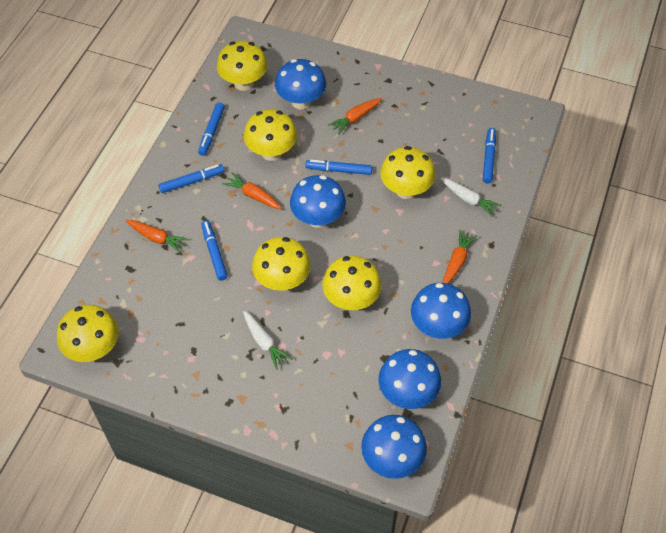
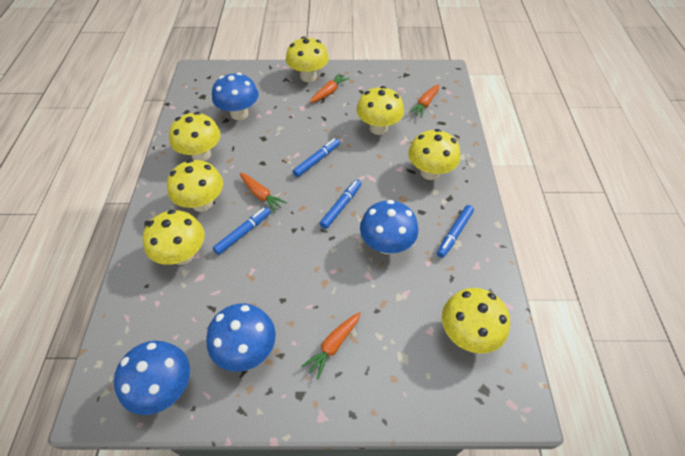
blue marker: 5 -> 4
blue mushroom: 5 -> 4
white carrot: 2 -> 0
yellow mushroom: 6 -> 7

